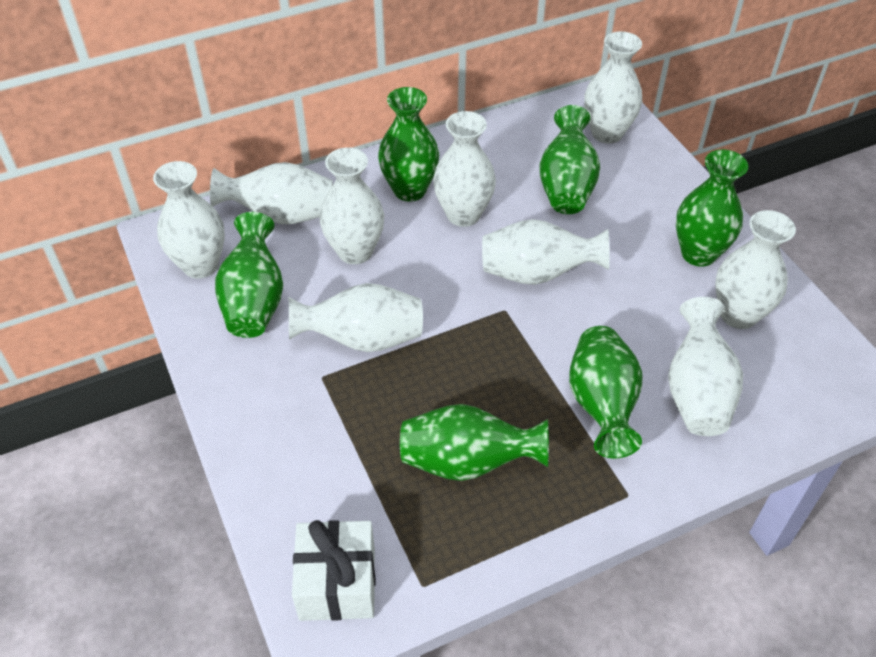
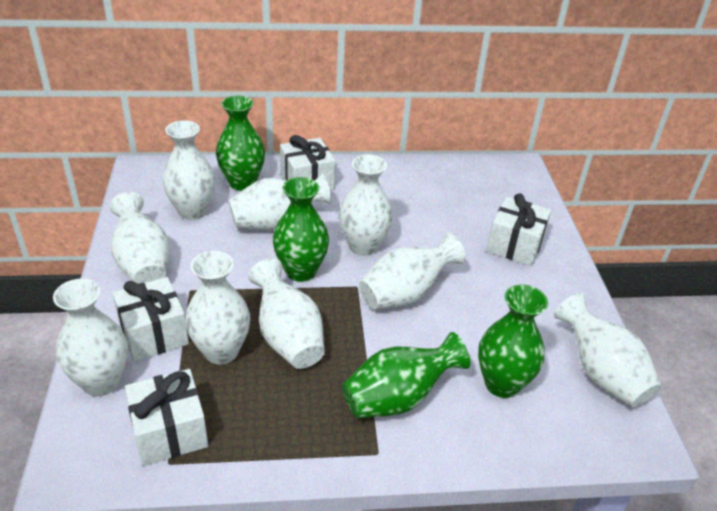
green vase: 6 -> 4
white gift: 1 -> 4

